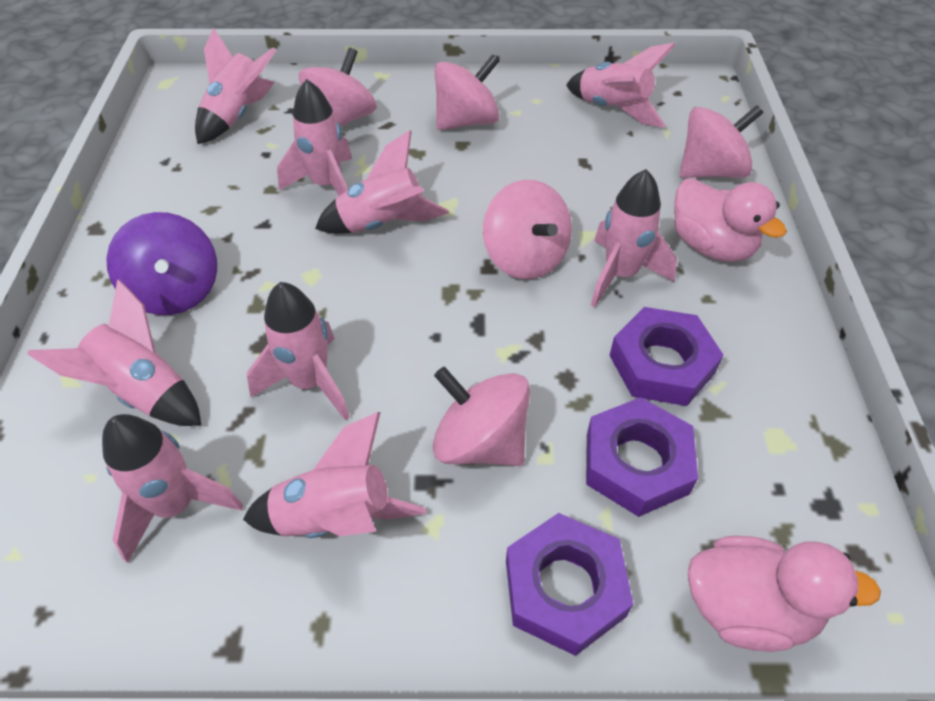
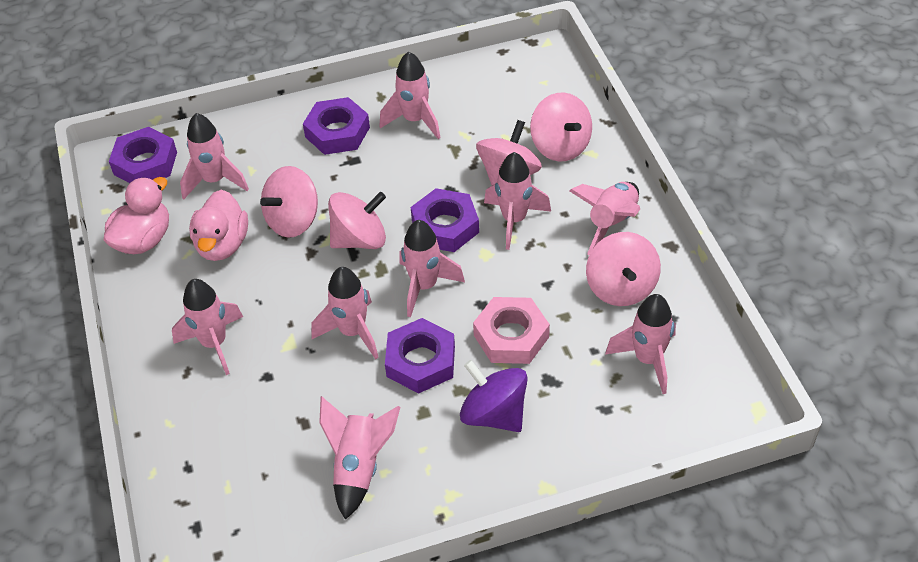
pink nut: 0 -> 1
purple nut: 3 -> 4

